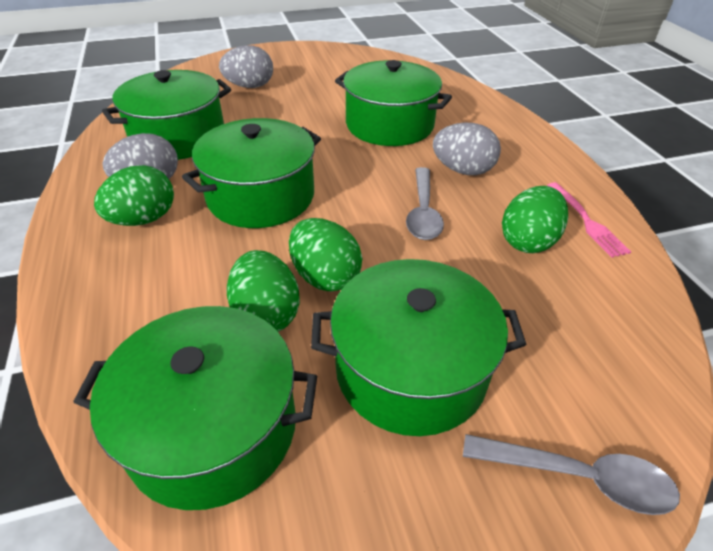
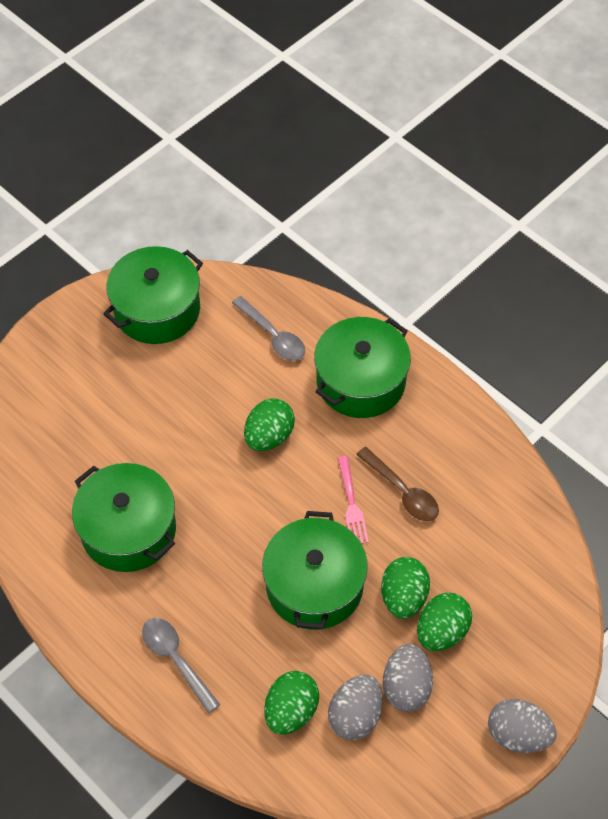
brown spoon: 0 -> 1
green pot: 5 -> 4

